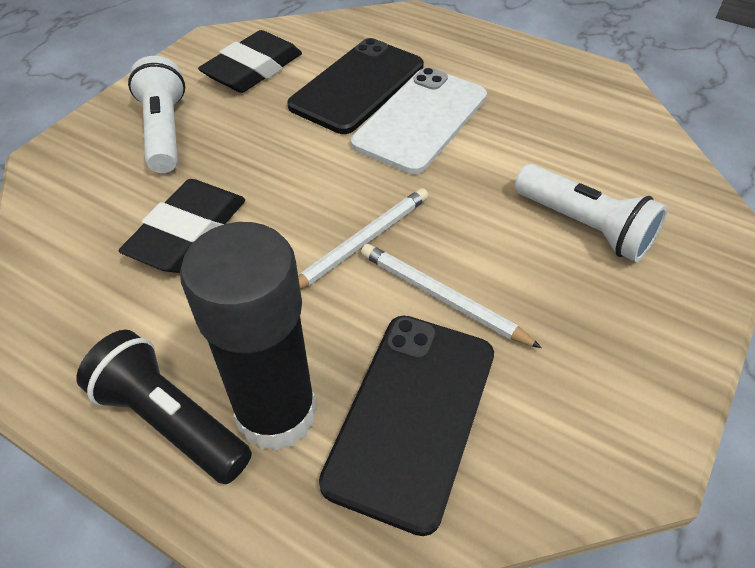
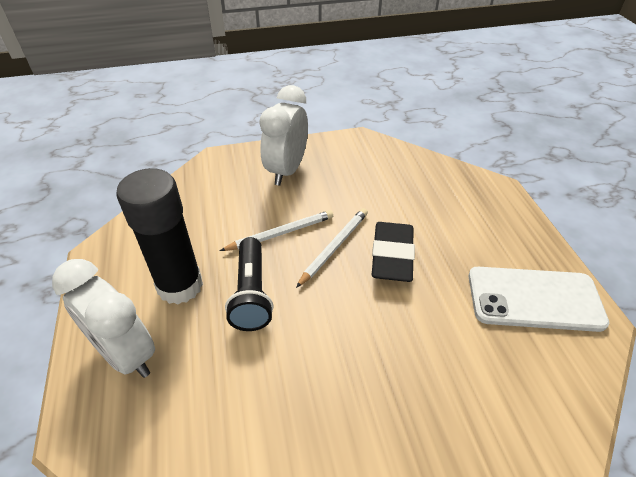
black eraser: 2 -> 1
black phone: 2 -> 0
white clock: 0 -> 2
white flashlight: 2 -> 0

